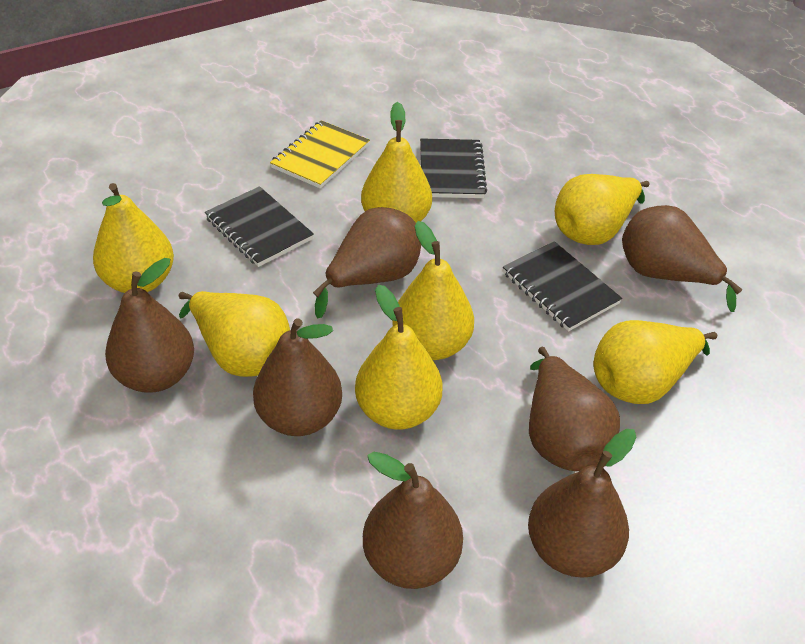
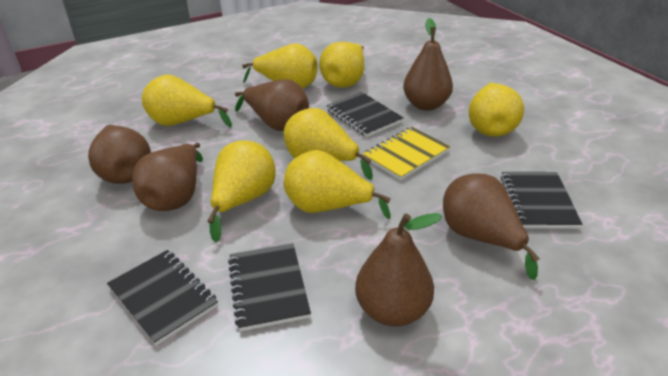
black notebook: 3 -> 4
brown pear: 7 -> 6

